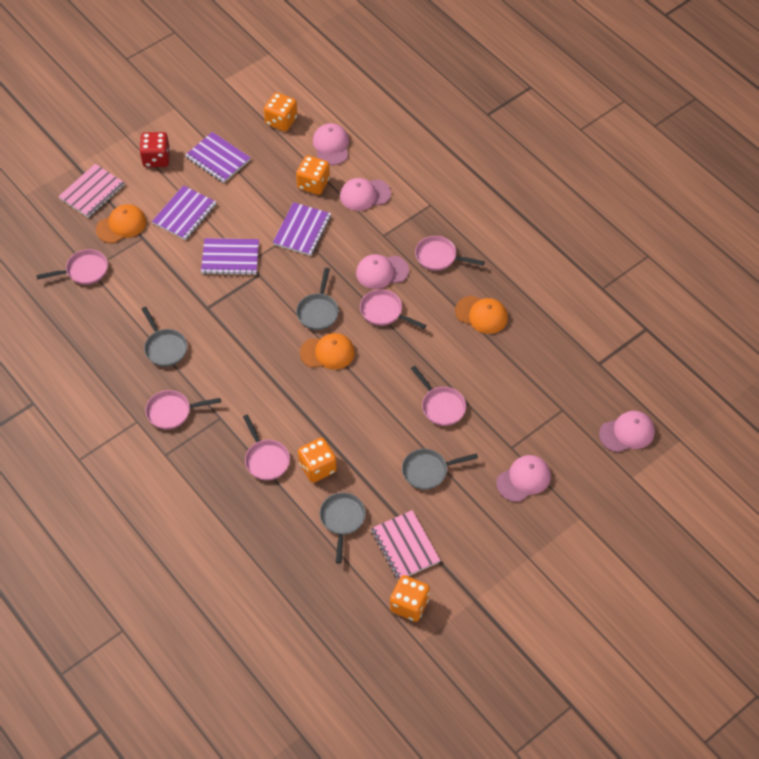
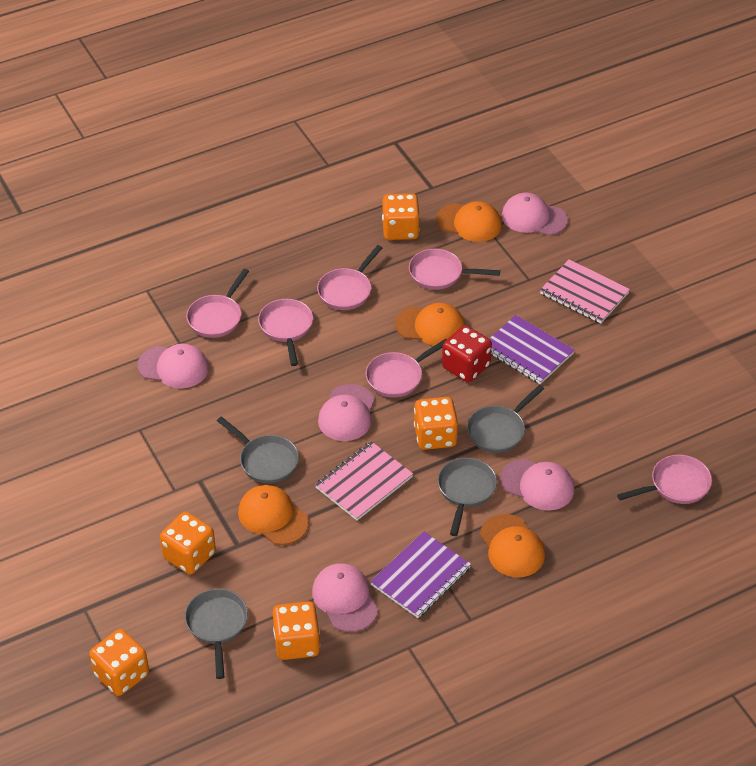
orange cap: 3 -> 4
orange dice: 4 -> 5
purple notebook: 4 -> 2

